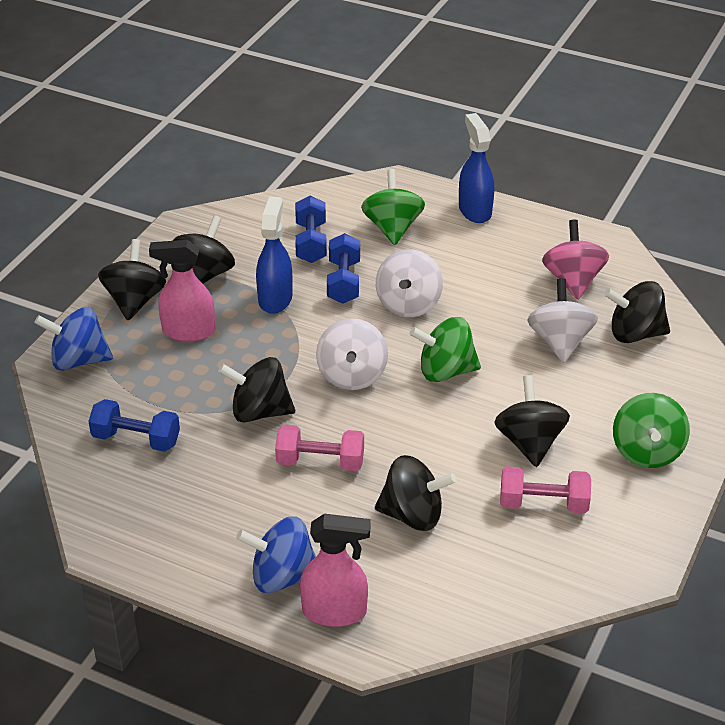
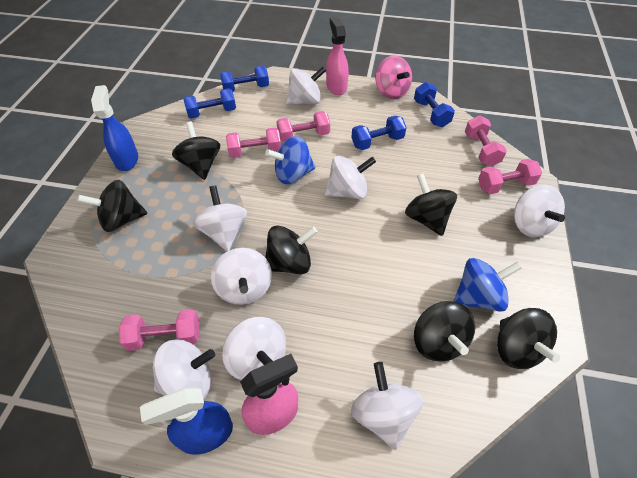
blue dumbbell: 3 -> 4
green spinning top: 3 -> 0
pink dumbbell: 2 -> 5
white spinning top: 3 -> 8

